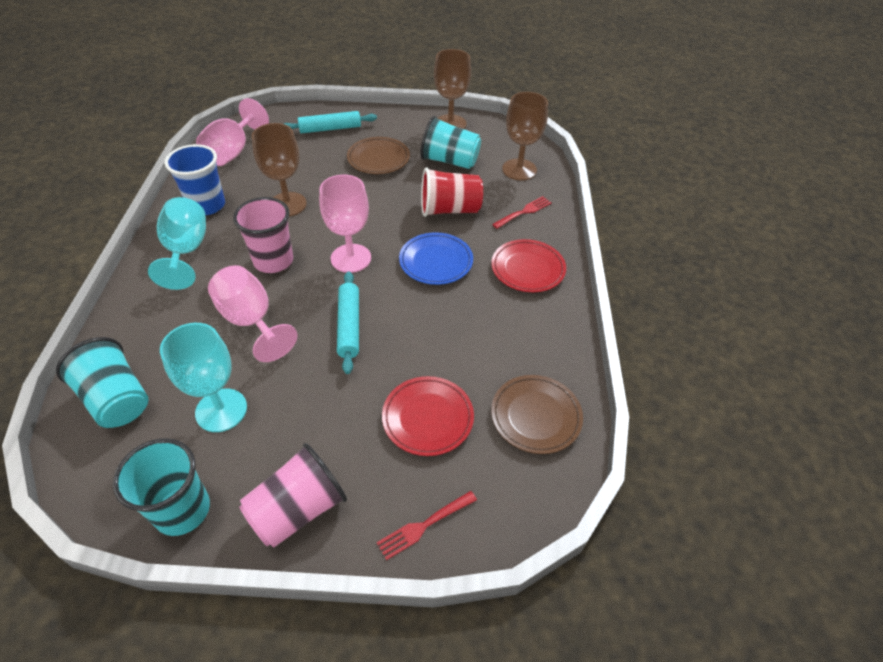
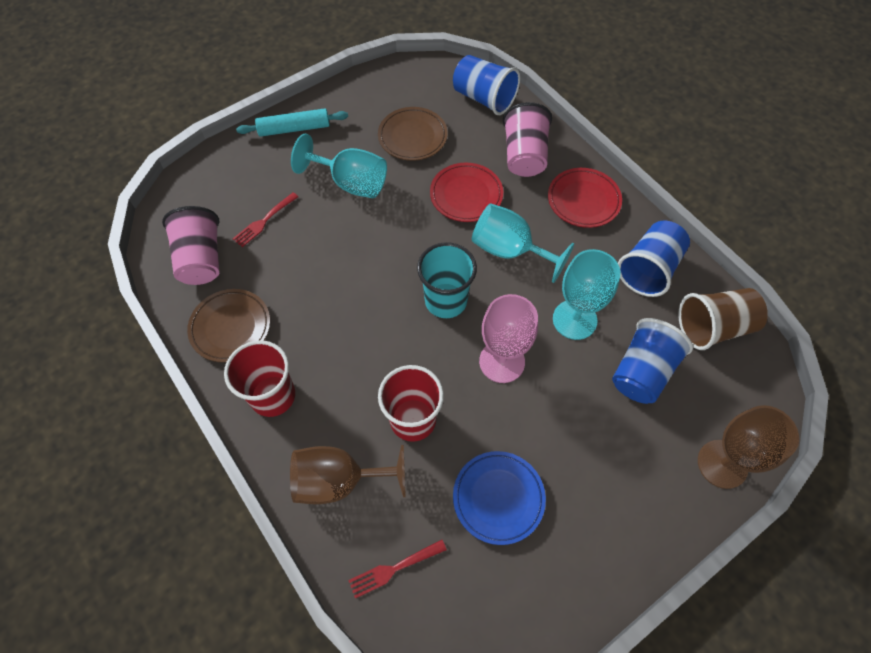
blue cup: 1 -> 3
brown cup: 0 -> 1
brown goblet: 3 -> 2
pink goblet: 3 -> 1
red cup: 1 -> 2
turquoise cup: 3 -> 1
turquoise goblet: 2 -> 3
turquoise rolling pin: 2 -> 1

